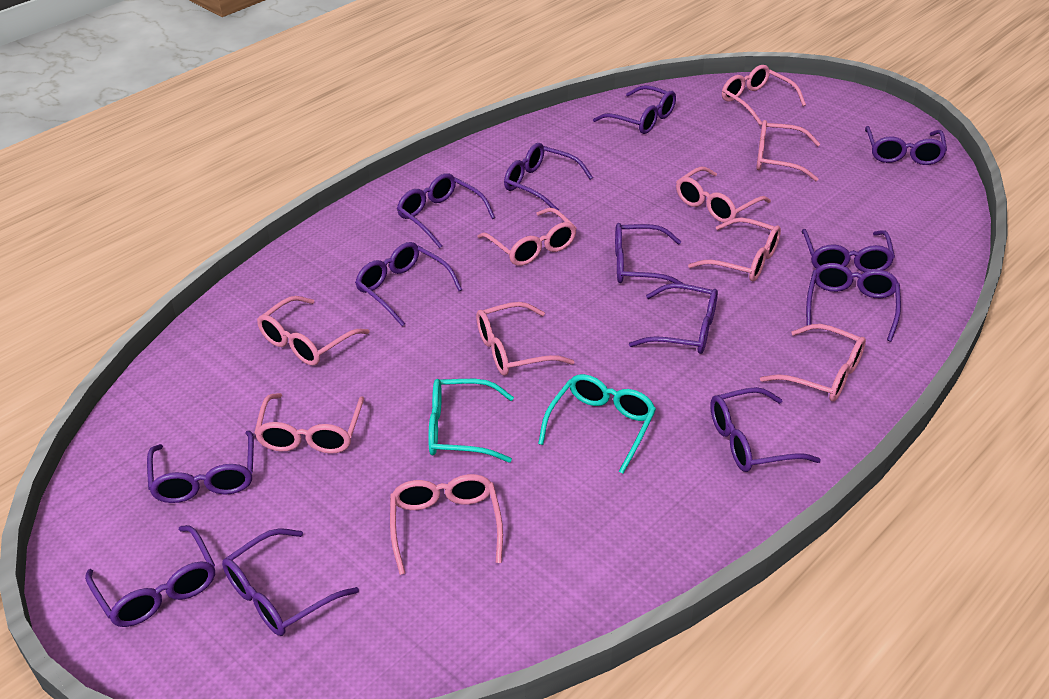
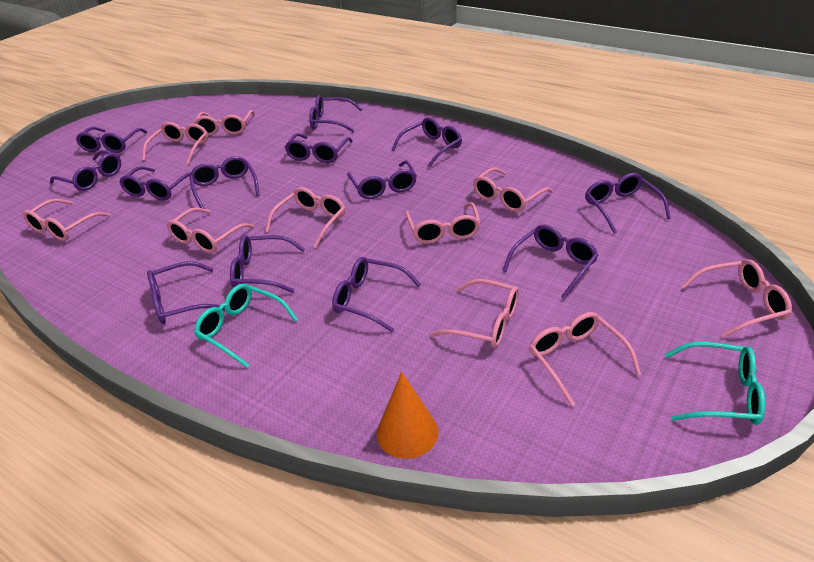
orange cone: 0 -> 1

